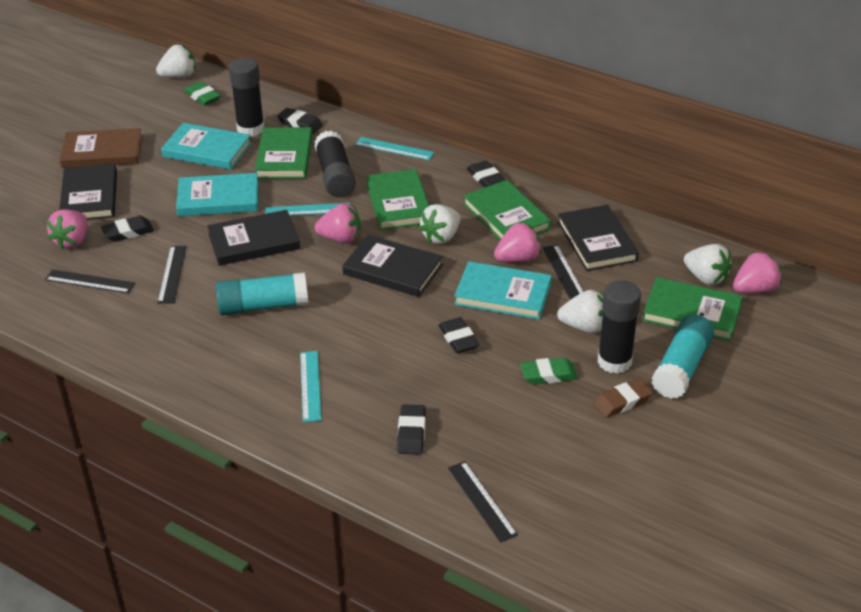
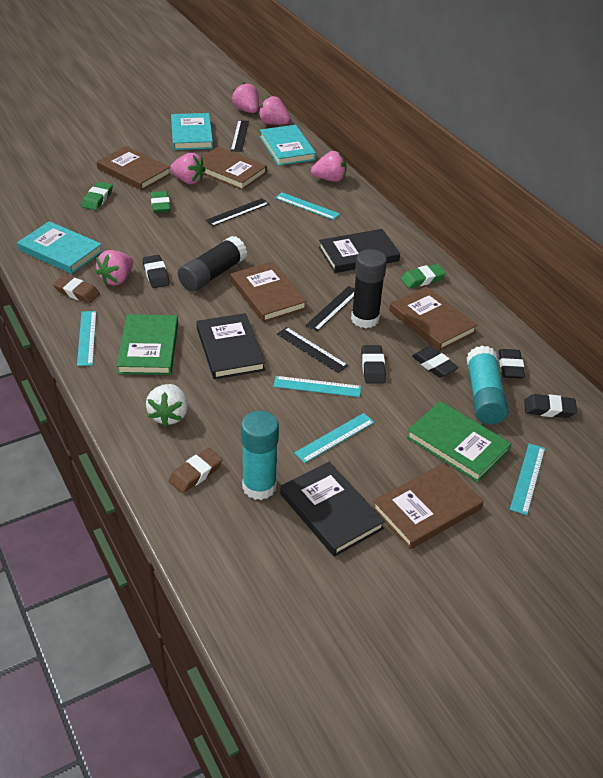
black book: 4 -> 3
black glue stick: 3 -> 2
brown book: 1 -> 5
brown eraser: 1 -> 2
green book: 4 -> 2
green eraser: 2 -> 3
pink strawberry: 4 -> 5
turquoise ruler: 3 -> 5
white strawberry: 4 -> 1

